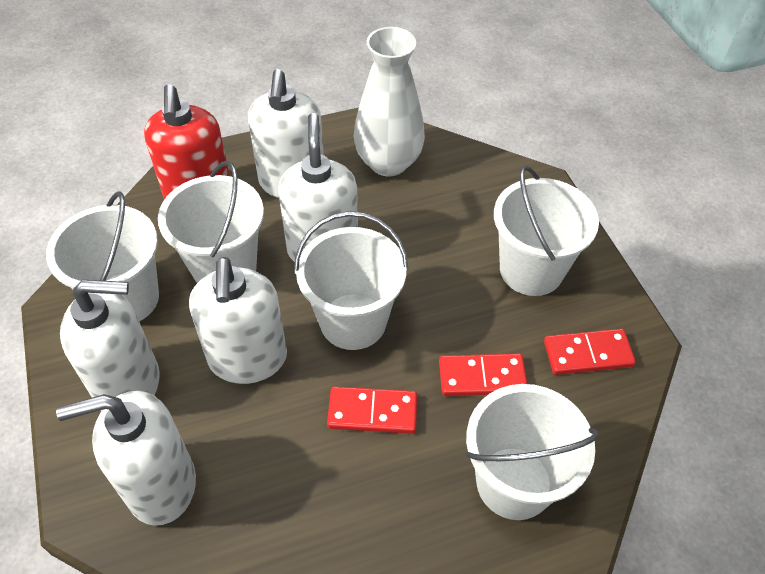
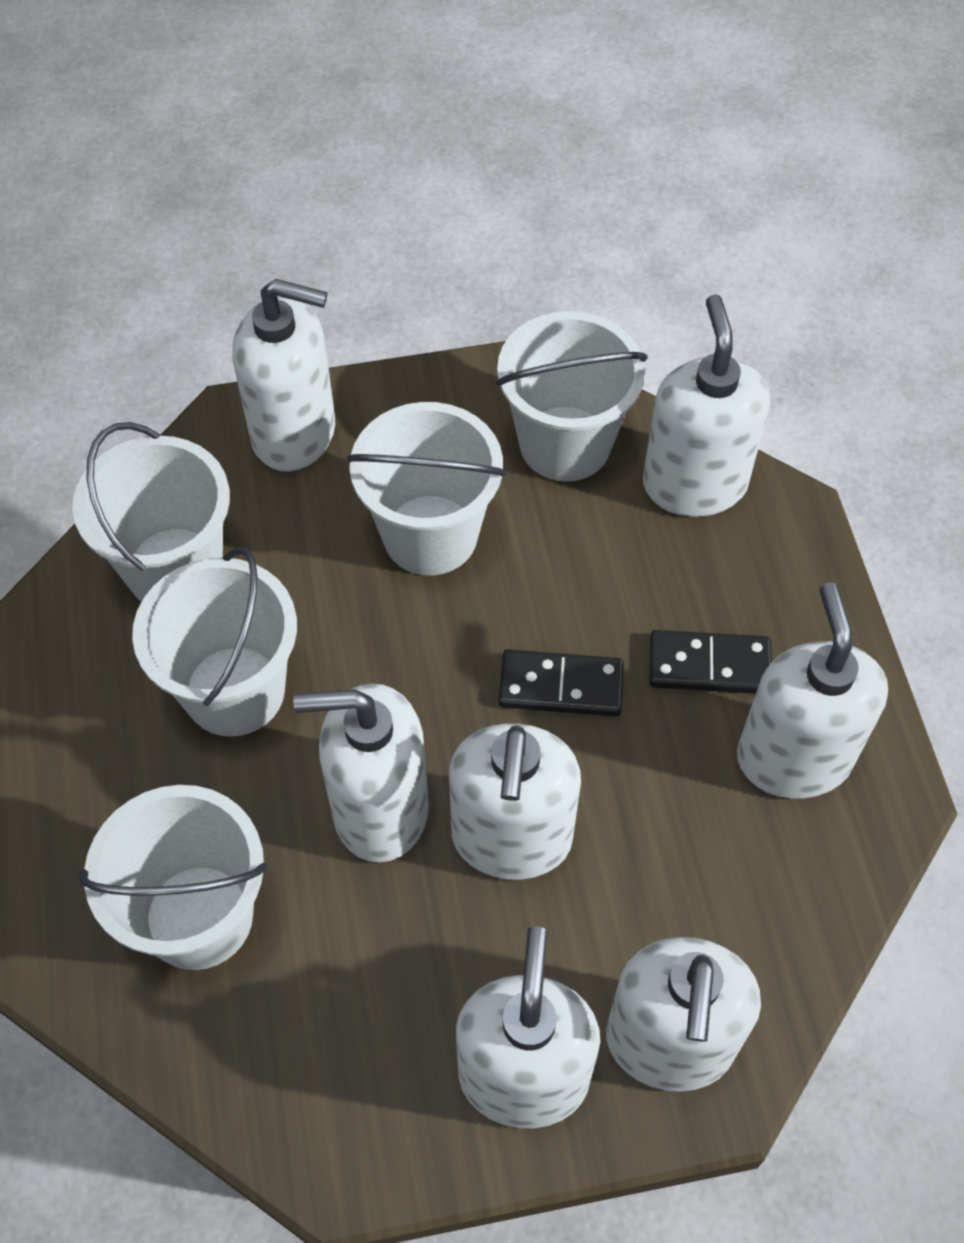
black domino: 0 -> 2
red domino: 3 -> 0
red soap dispenser: 1 -> 0
white soap dispenser: 5 -> 7
white vase: 1 -> 0

